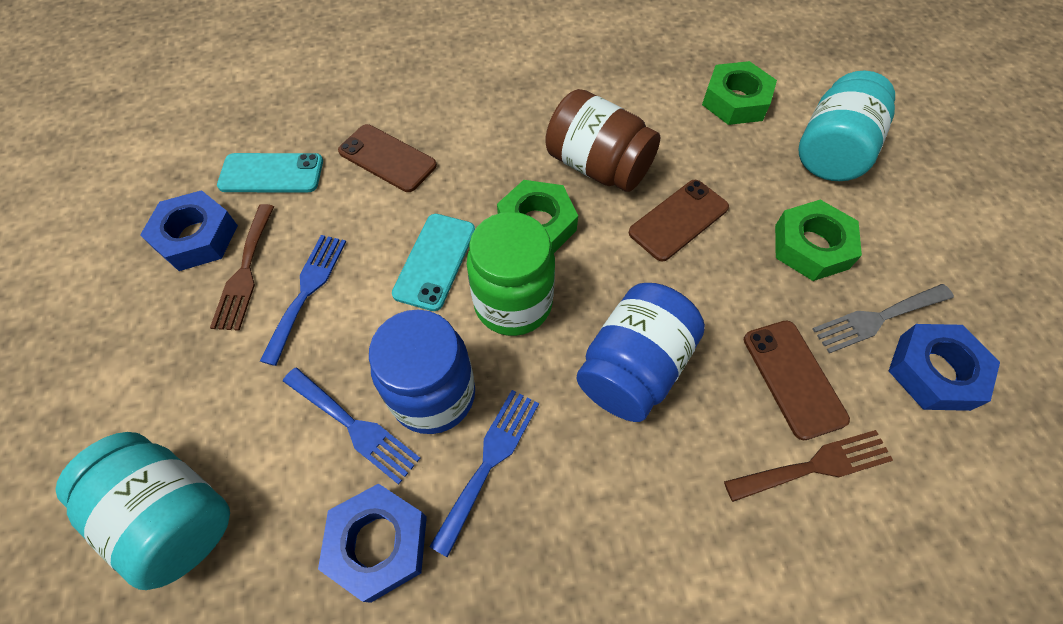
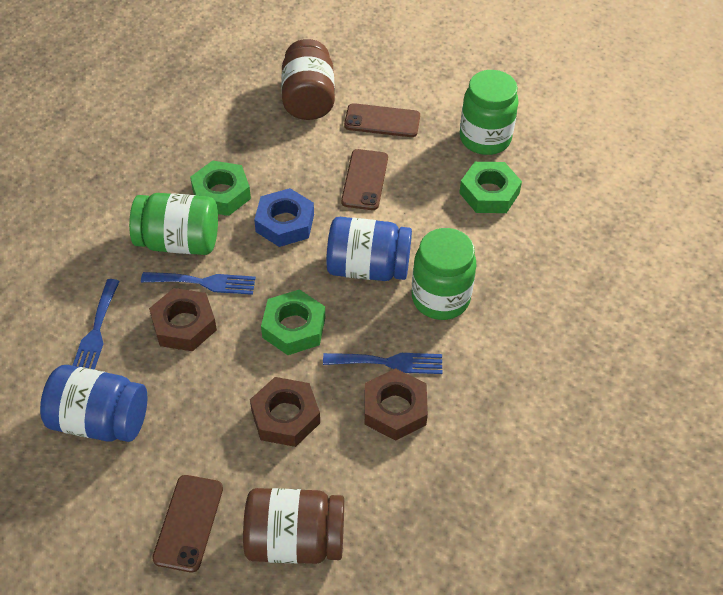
blue nut: 3 -> 1
brown fork: 2 -> 0
brown jar: 1 -> 2
brown nut: 0 -> 3
green jar: 1 -> 3
grey fork: 1 -> 0
turquoise jar: 2 -> 0
turquoise phone: 2 -> 0

